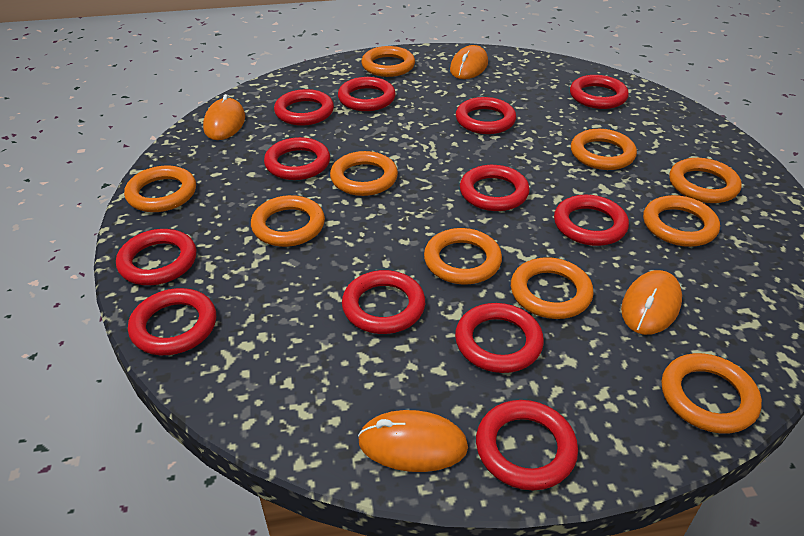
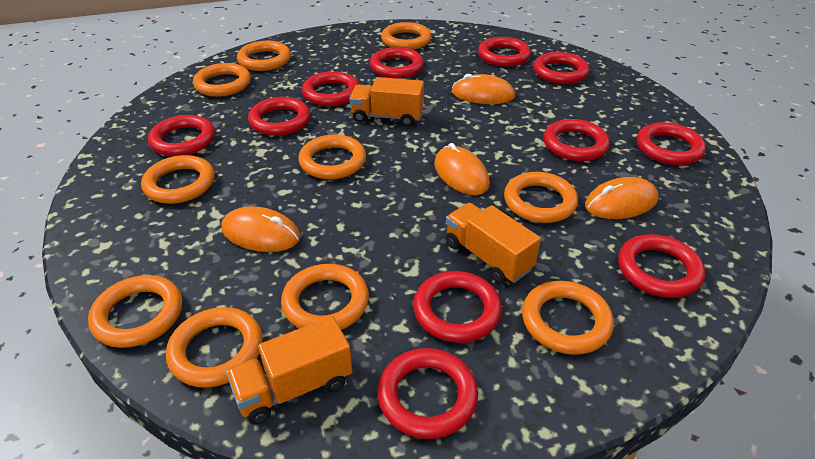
orange truck: 0 -> 3
red ring: 12 -> 11

